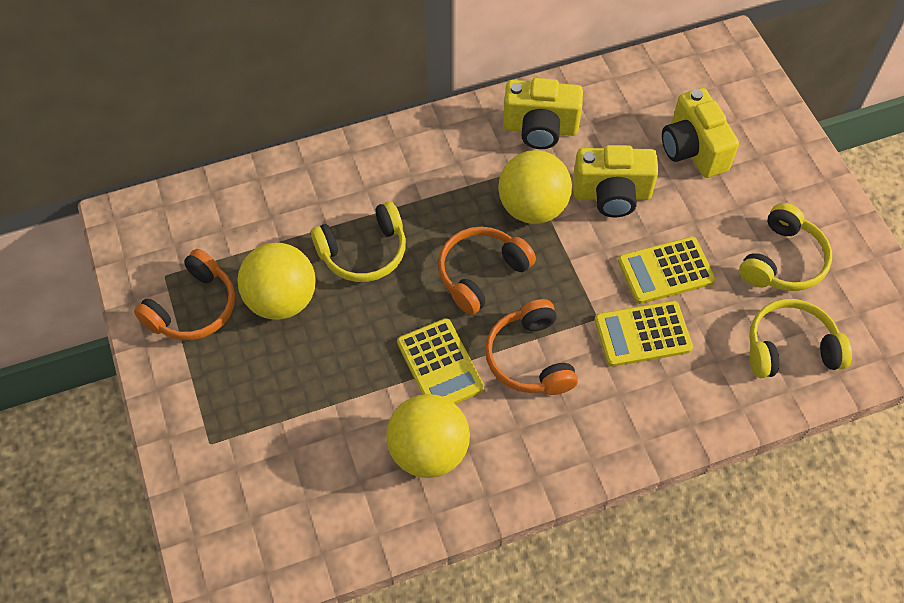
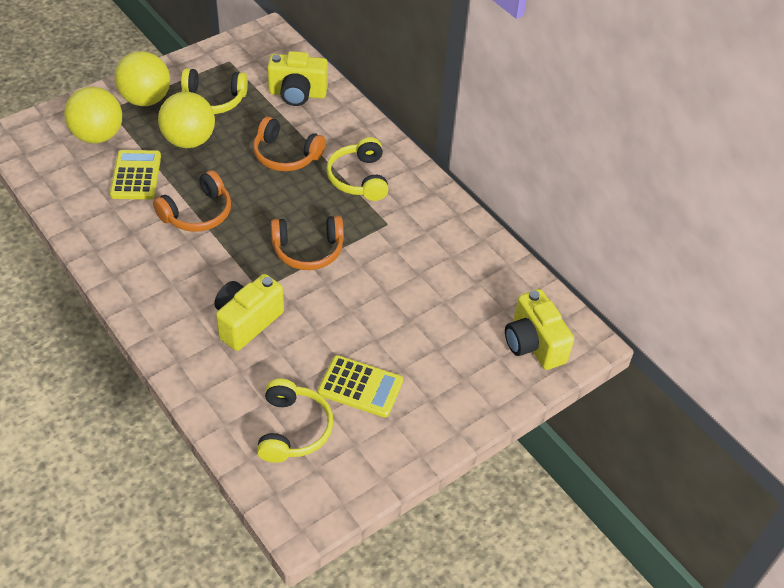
yellow calculator: 3 -> 2

